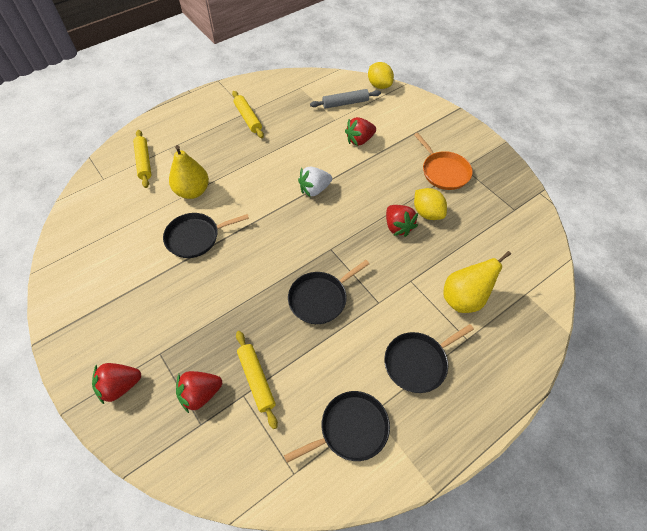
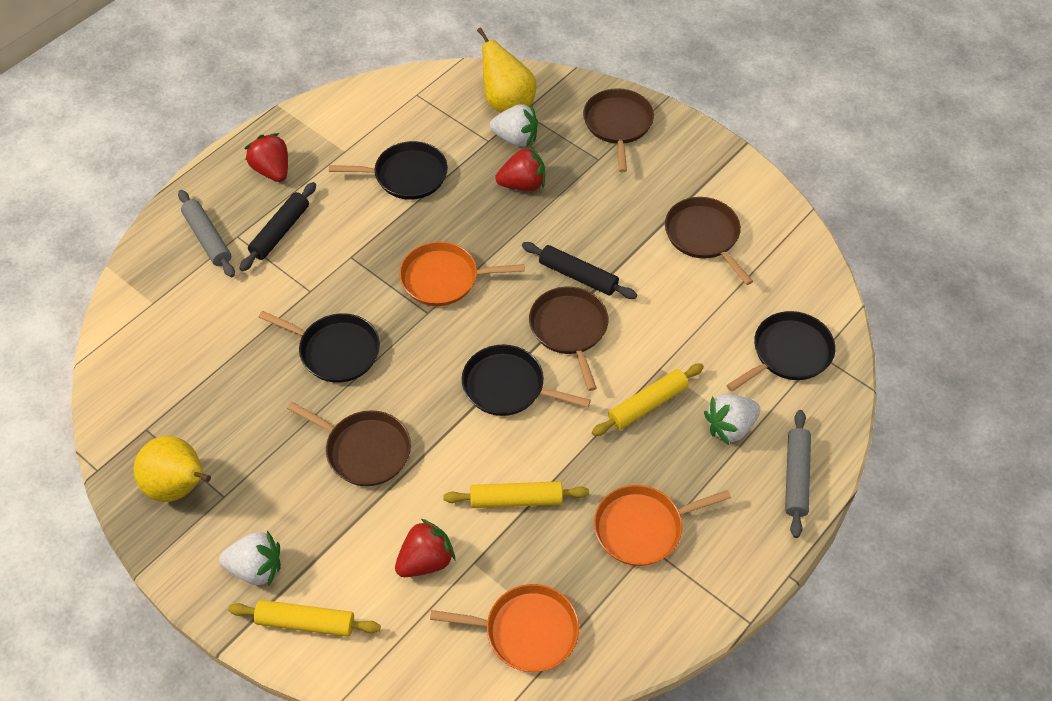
black rolling pin: 0 -> 2
brown pan: 0 -> 4
grey rolling pin: 1 -> 2
orange pan: 1 -> 3
red strawberry: 4 -> 3
white strawberry: 1 -> 3
yellow lemon: 2 -> 0

